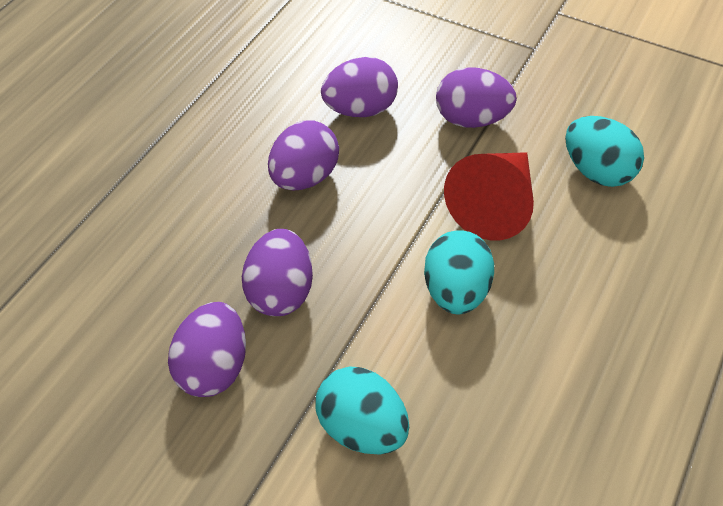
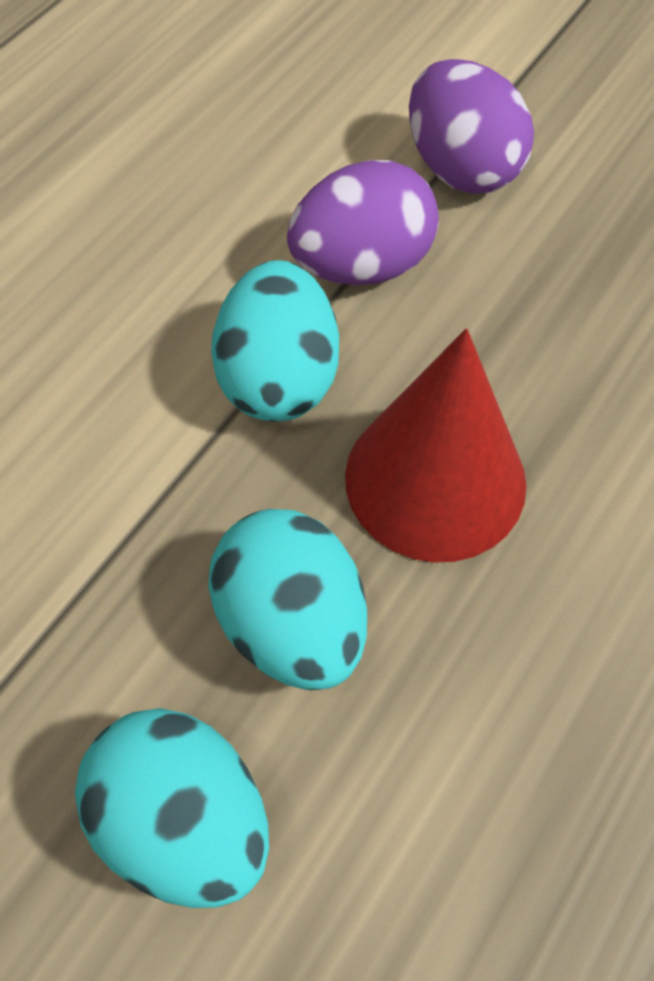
purple egg: 5 -> 2

